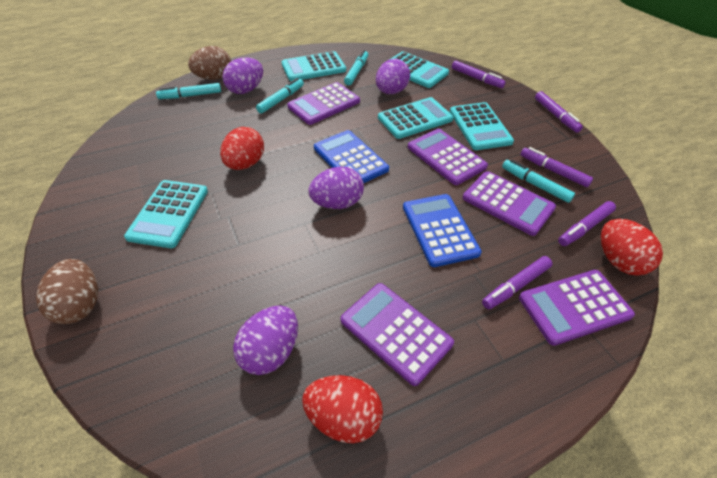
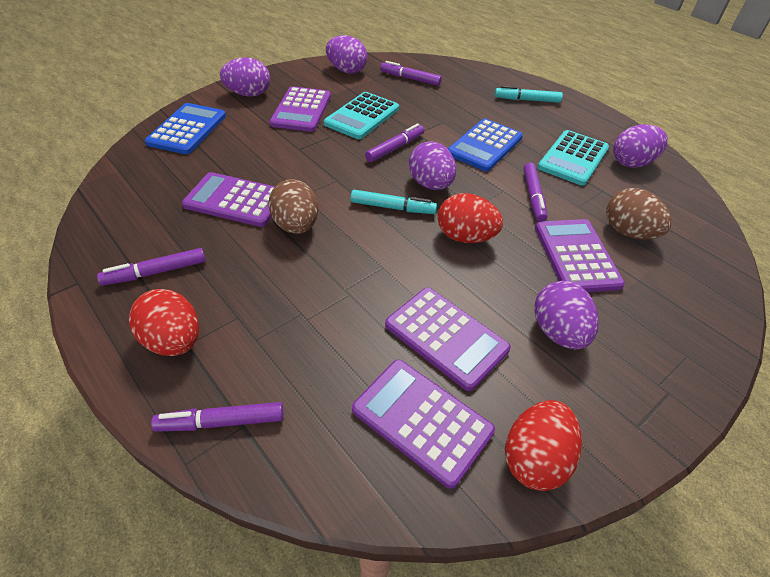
purple egg: 4 -> 5
turquoise calculator: 5 -> 2
turquoise marker: 4 -> 2

